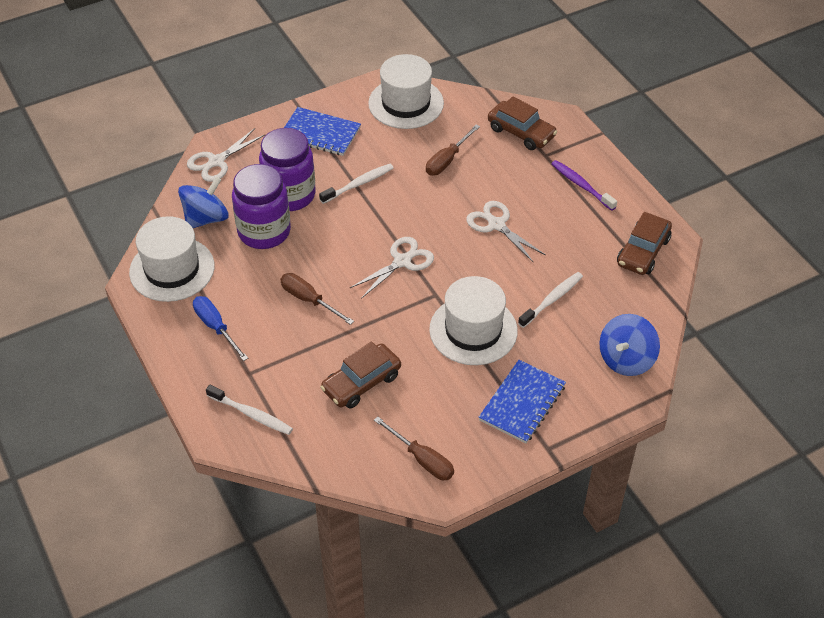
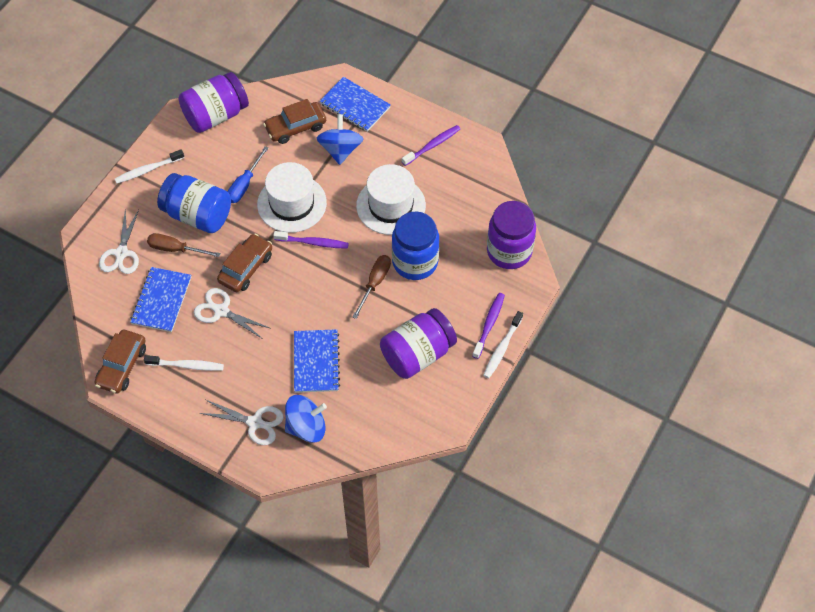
blue jar: 0 -> 2
blue notebook: 2 -> 3
brown screwdriver: 3 -> 2
purple jar: 2 -> 3
purple toothbrush: 1 -> 3
white hat: 3 -> 2

